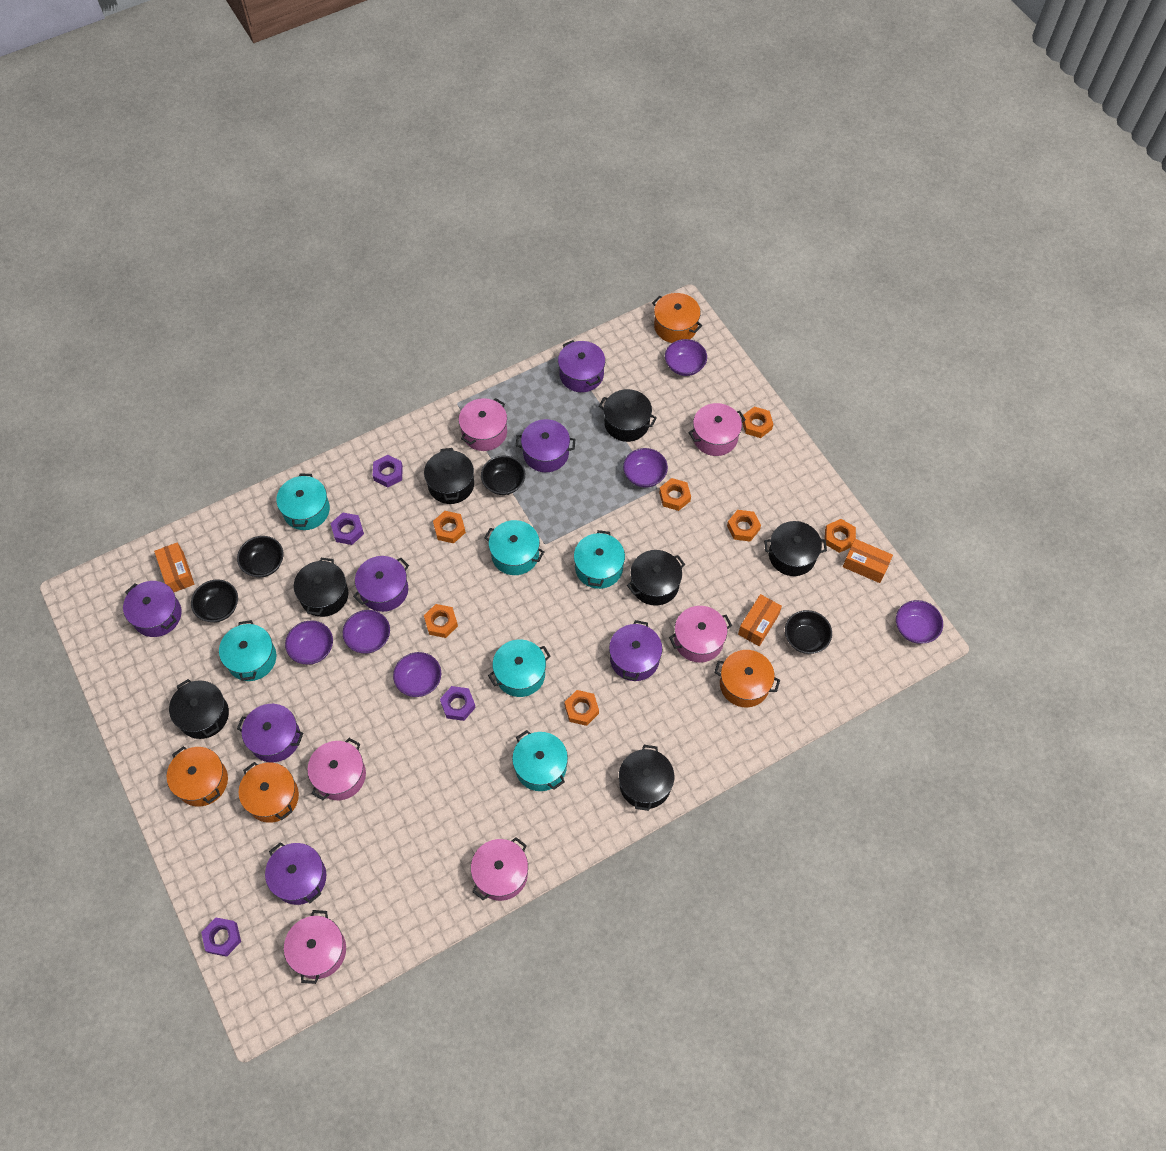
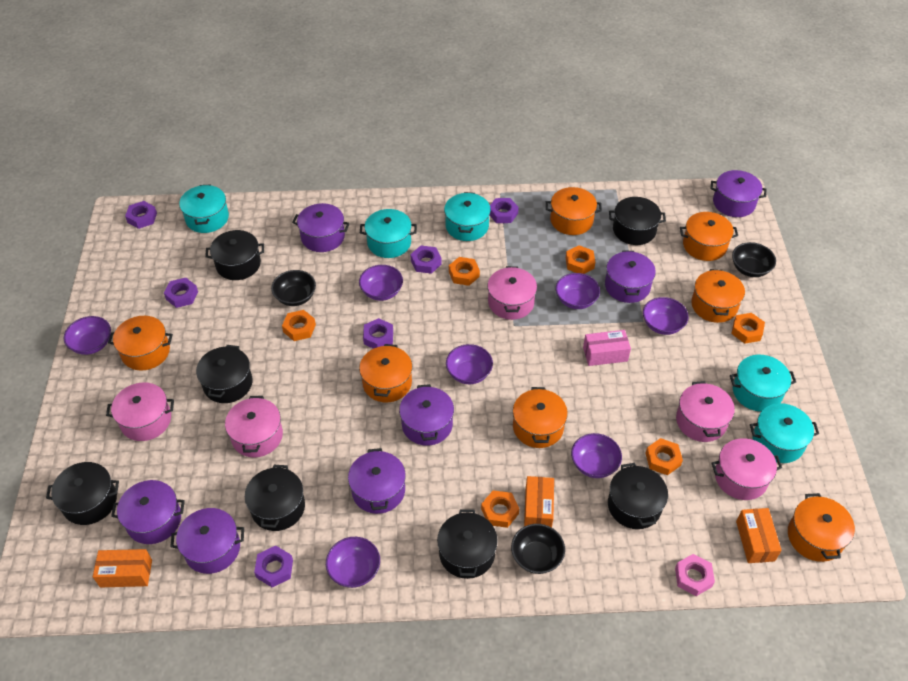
black bowl: 4 -> 3
orange nut: 7 -> 6
orange pot: 4 -> 7
pink box: 0 -> 1
pink nut: 0 -> 1
pink pot: 6 -> 5
purple bowl: 6 -> 7
purple nut: 4 -> 6
turquoise pot: 6 -> 5

